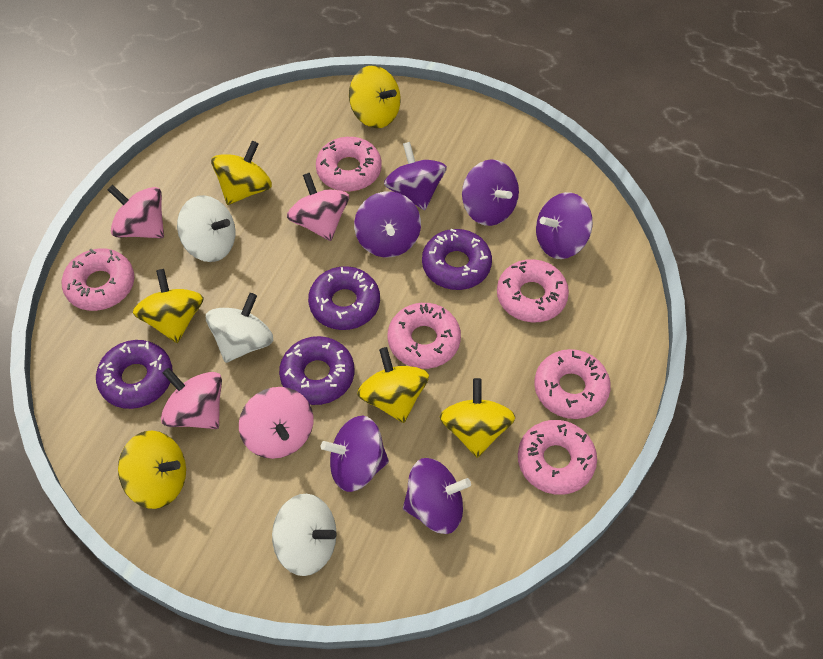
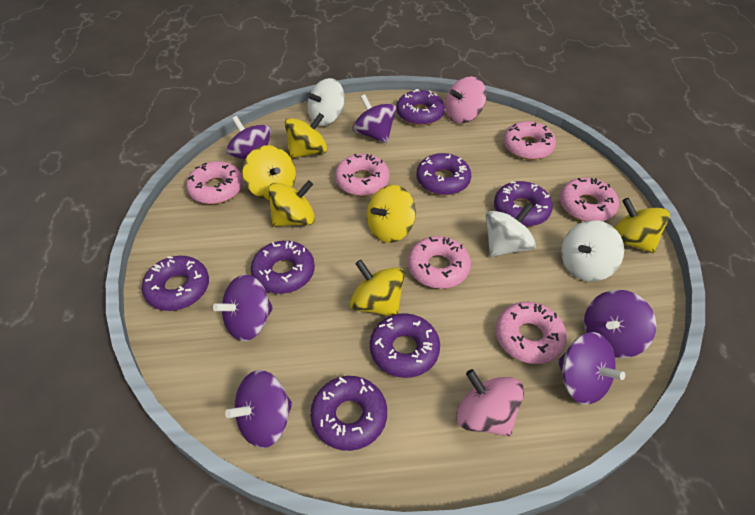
pink spinning top: 4 -> 2
purple donut: 4 -> 7

